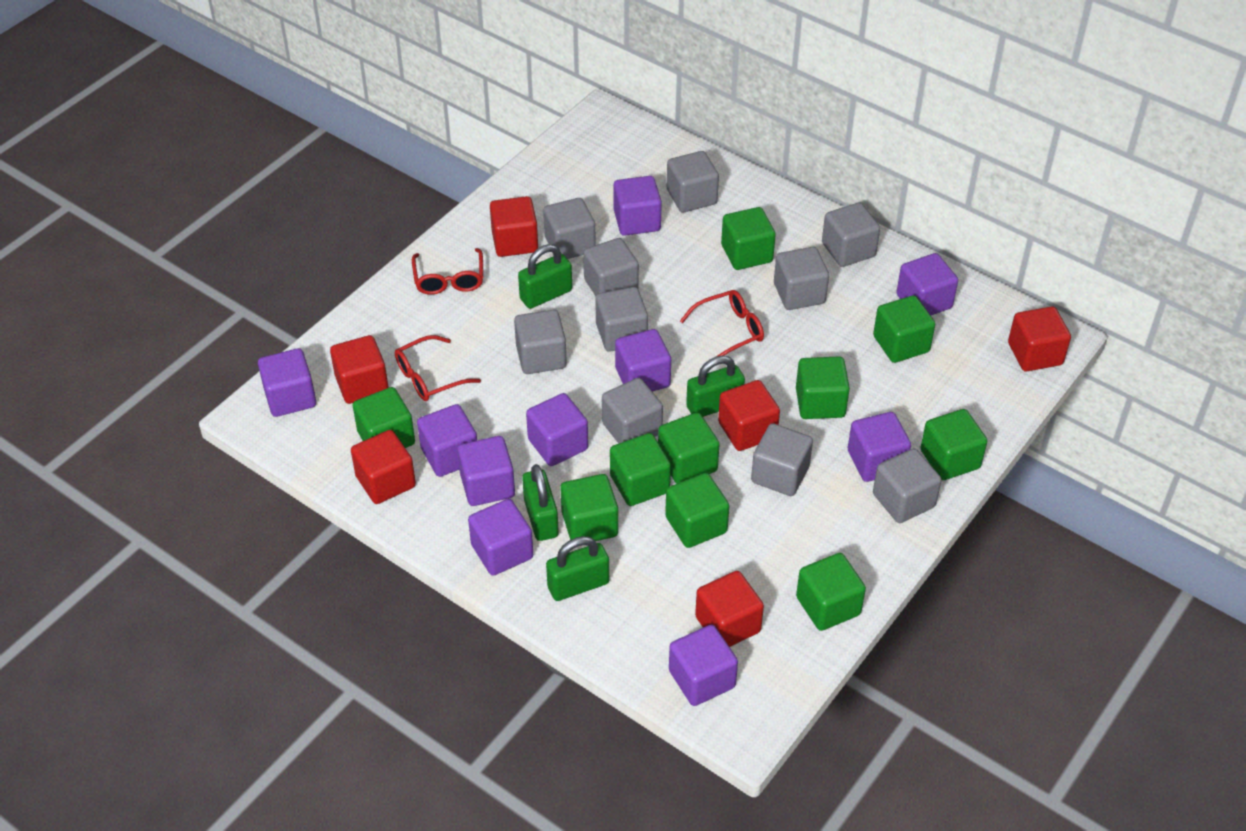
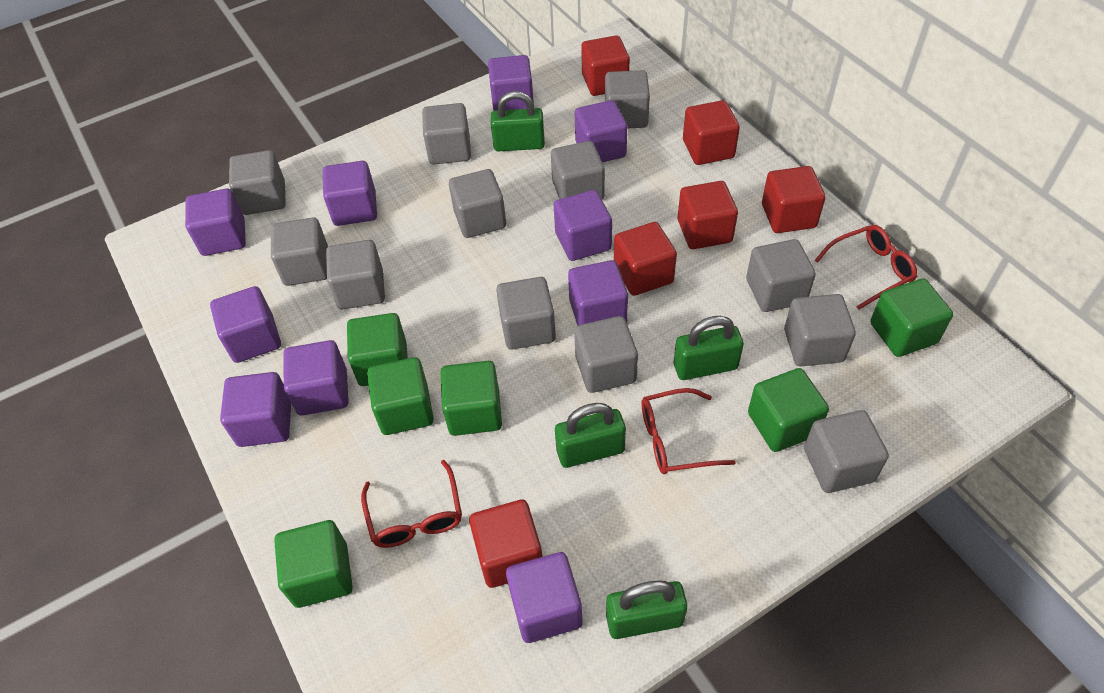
green cube: 10 -> 6
grey cube: 10 -> 12

